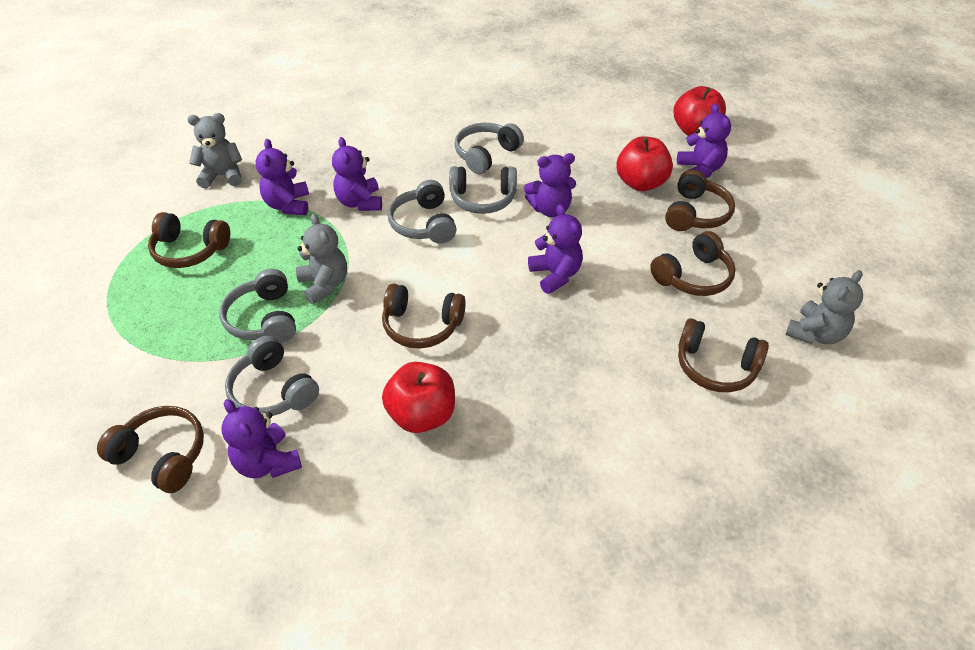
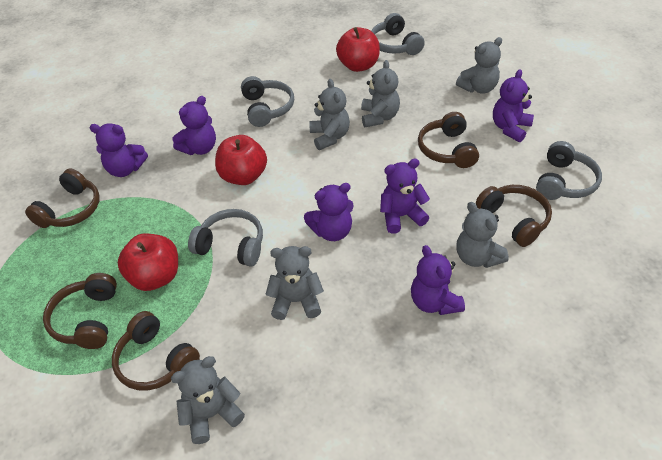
brown headphones: 6 -> 5
grey headphones: 5 -> 4
grey teddy bear: 3 -> 6

